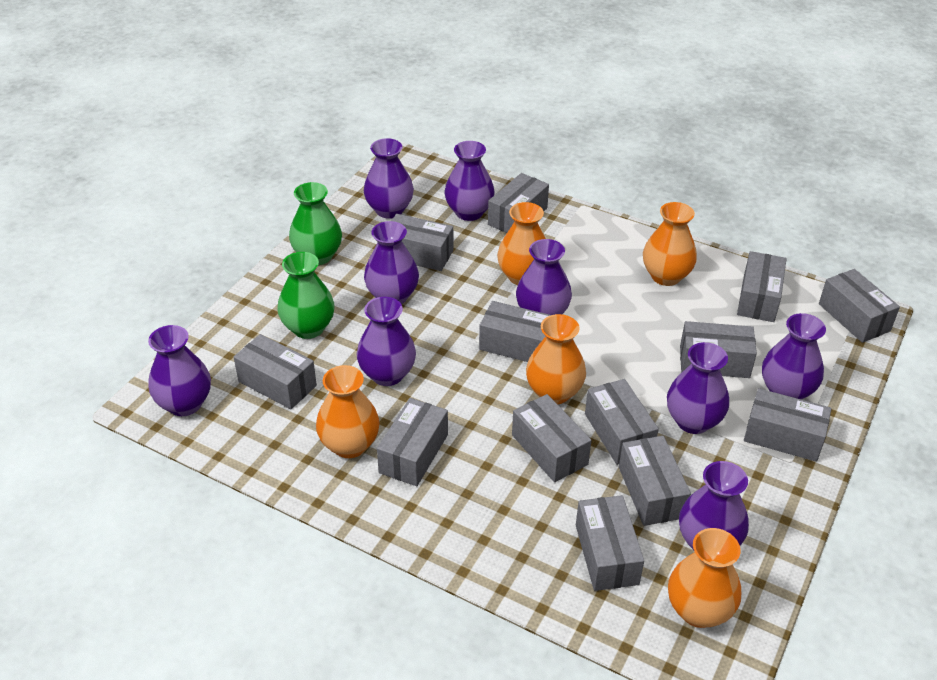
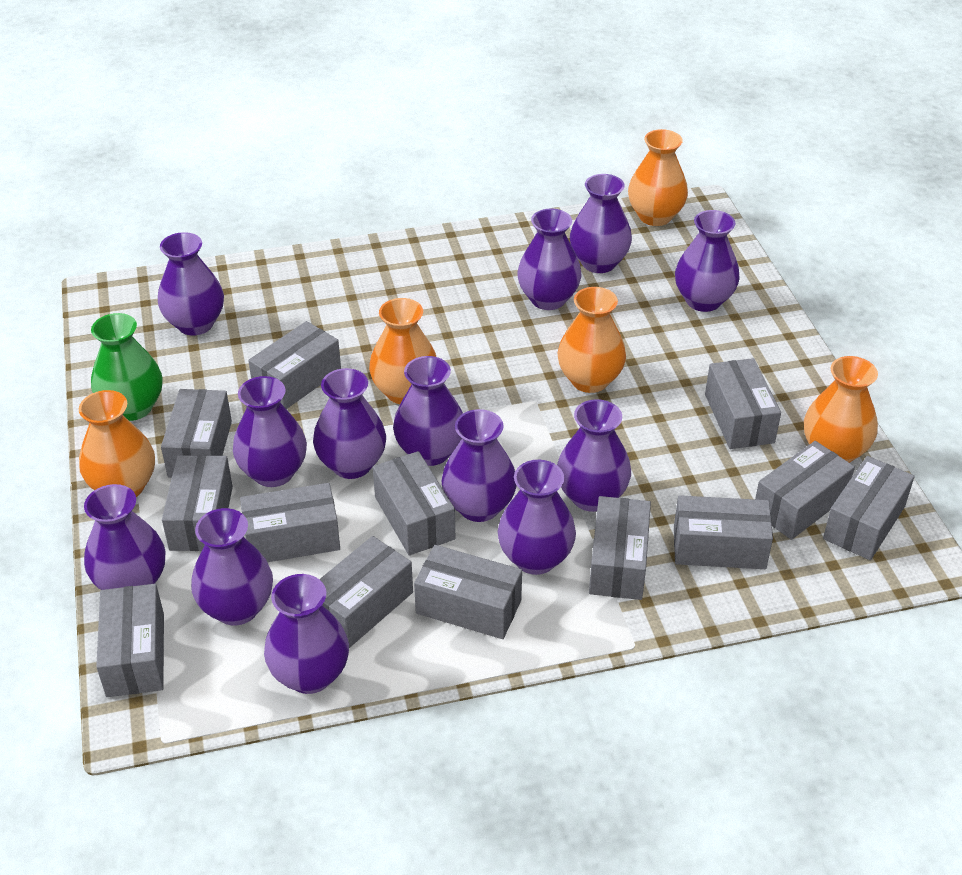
green vase: 2 -> 1
purple vase: 9 -> 13

